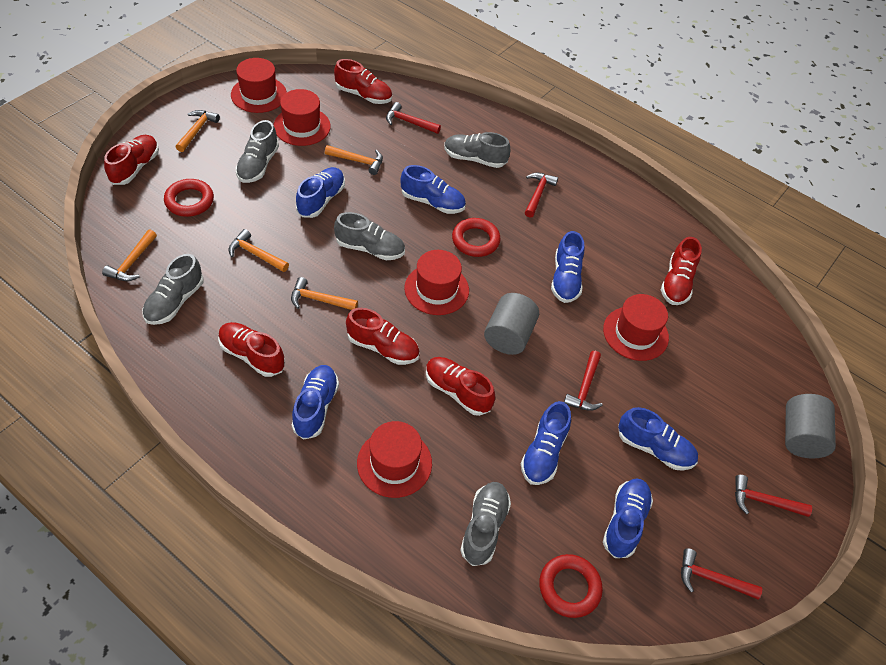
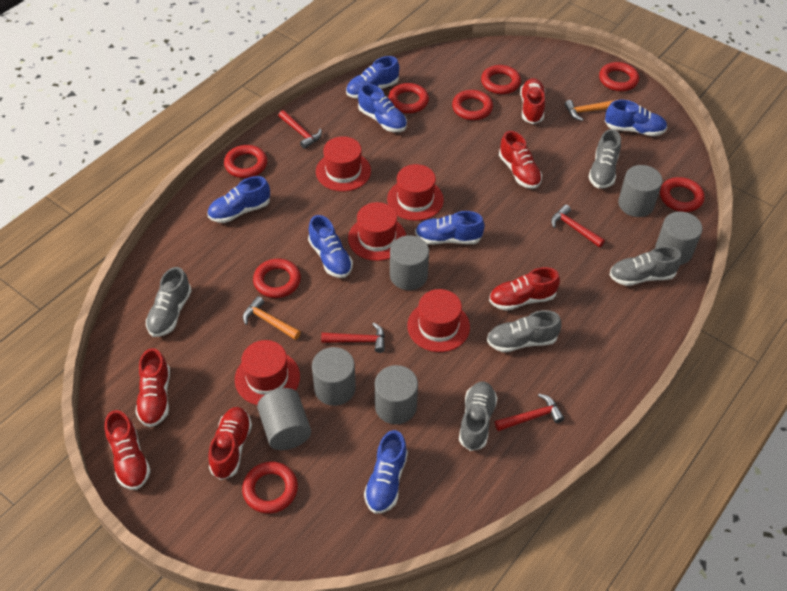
grey cylinder: 2 -> 6
orange hammer: 5 -> 2
red hammer: 5 -> 4
red ring: 3 -> 8

